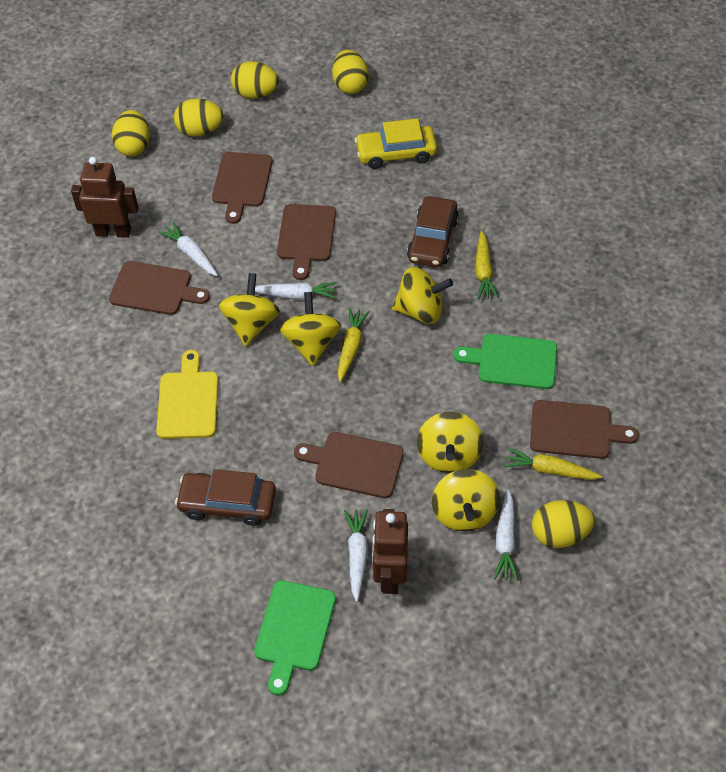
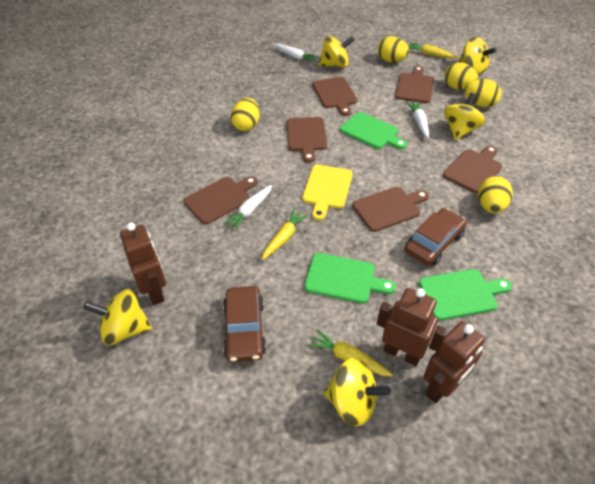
brown cutting board: 5 -> 6
brown robot: 2 -> 3
green cutting board: 2 -> 3
white carrot: 4 -> 3
yellow car: 1 -> 0

